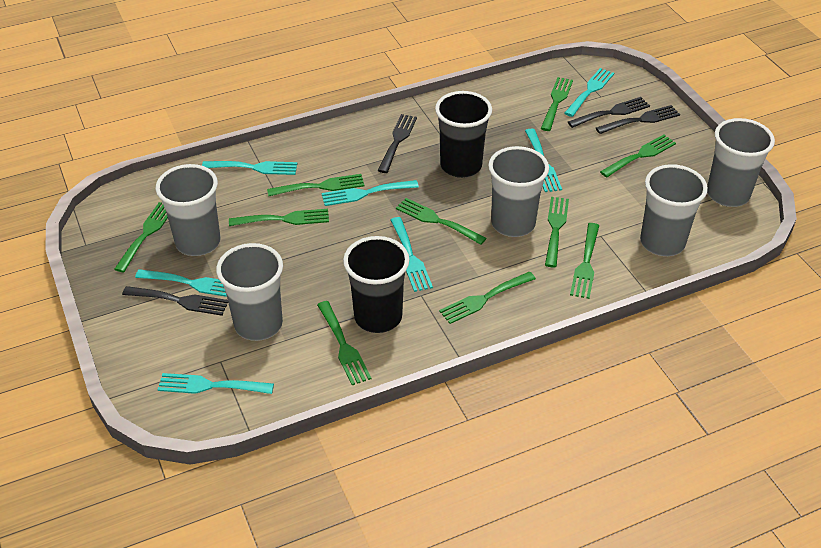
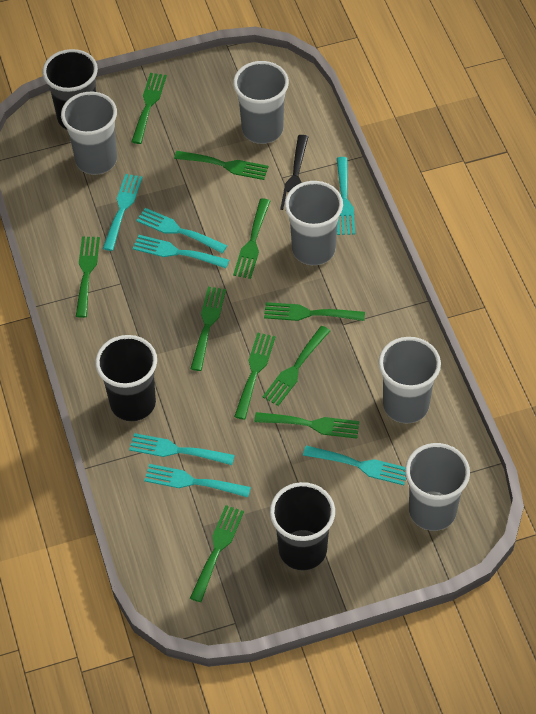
black cup: 2 -> 3
black fork: 4 -> 1

